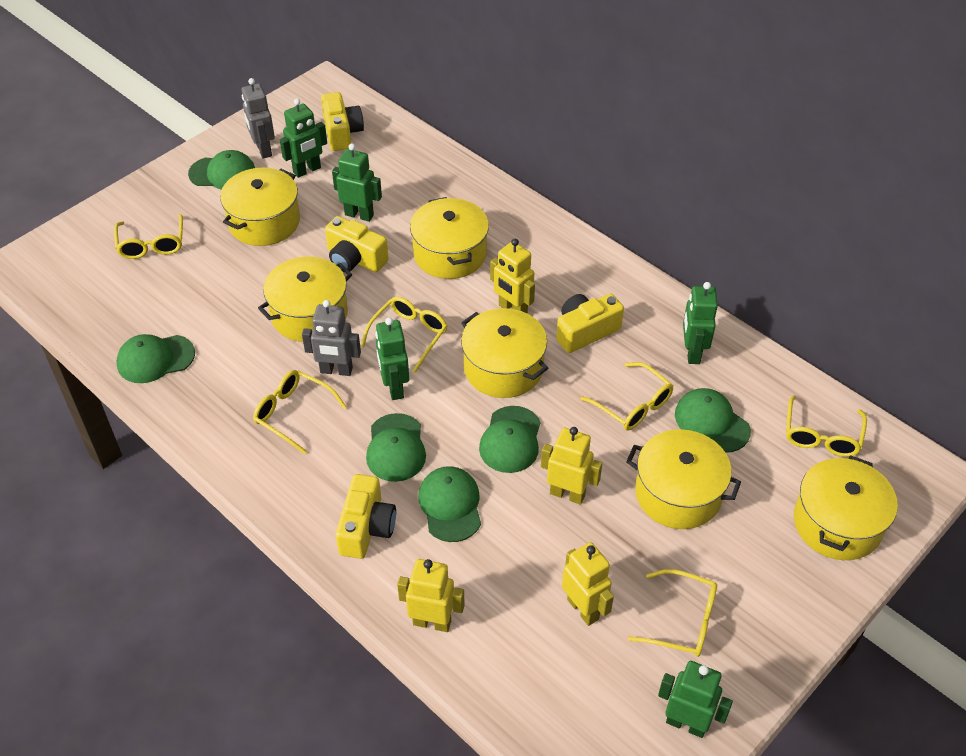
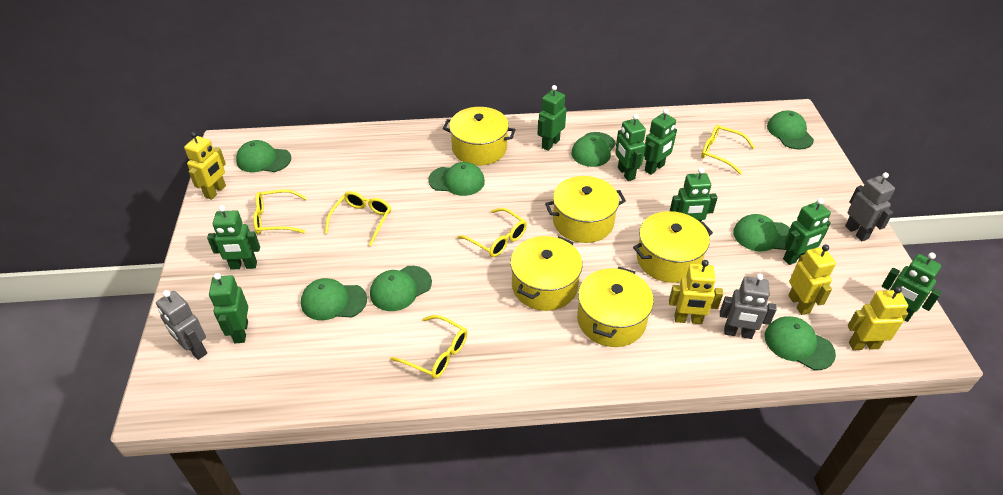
green cap: 6 -> 8
green robot: 5 -> 8
grey robot: 2 -> 3
yellow camera: 4 -> 0
yellow glasses: 6 -> 5
yellow pot: 6 -> 5

